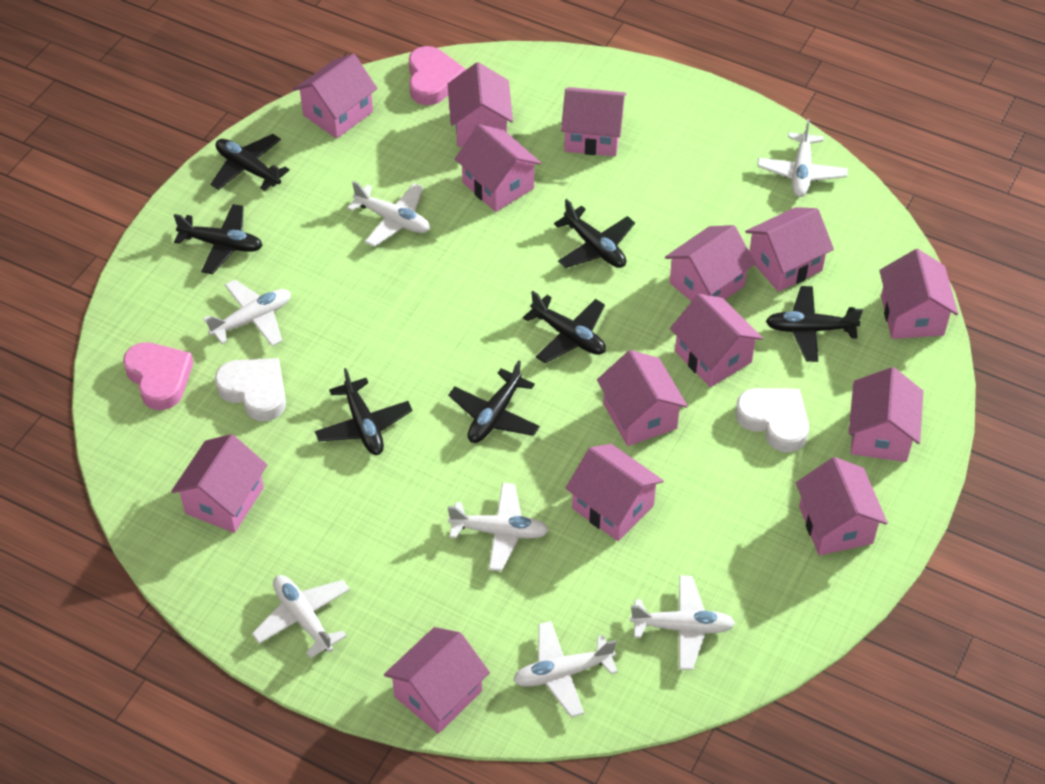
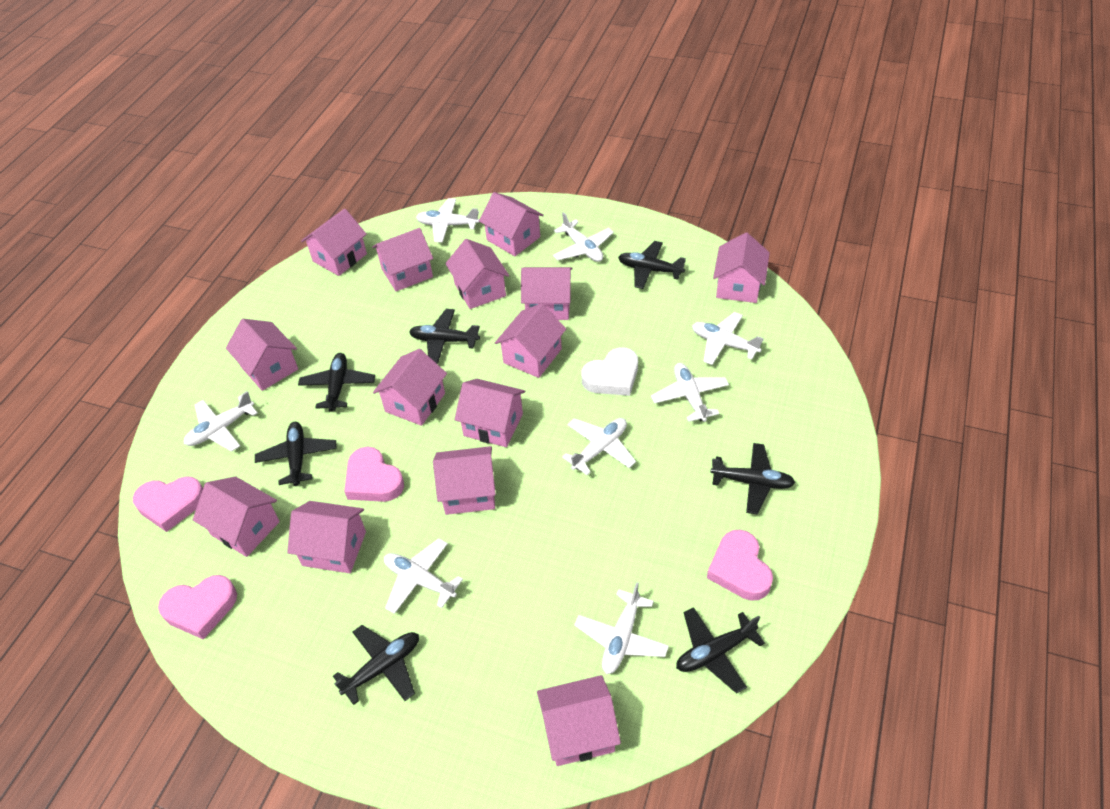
pink heart: 2 -> 4
white heart: 2 -> 1
white plane: 7 -> 8

